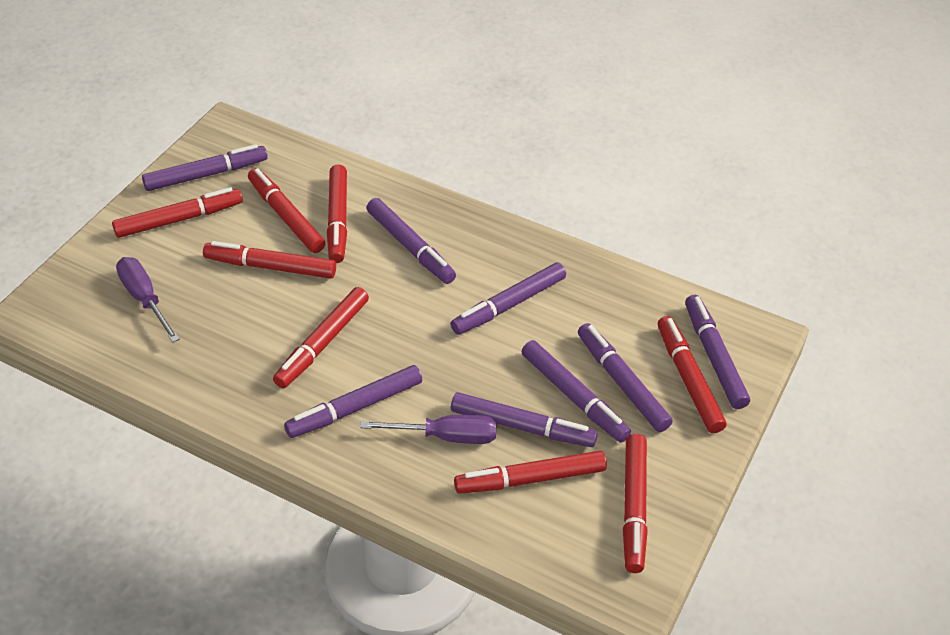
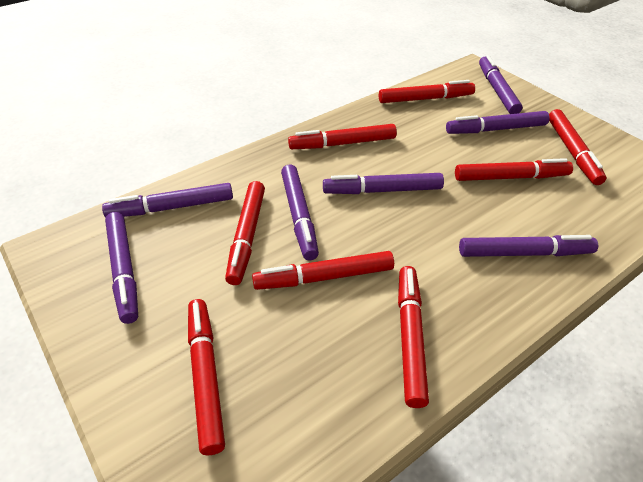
purple marker: 8 -> 7
purple screwdriver: 2 -> 0

